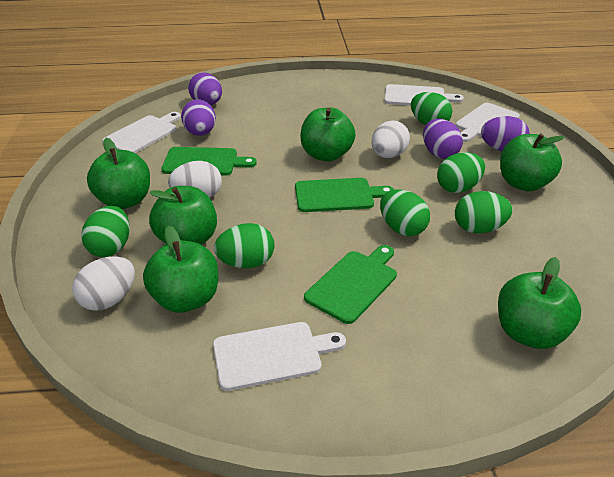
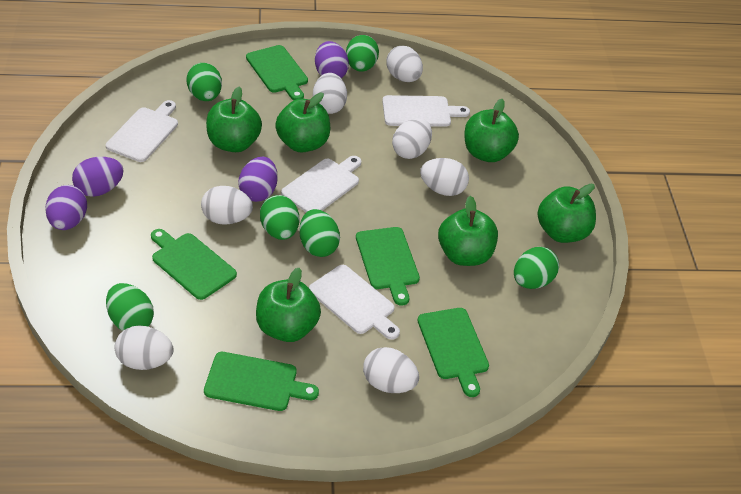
green cutting board: 3 -> 5
white egg: 3 -> 7

